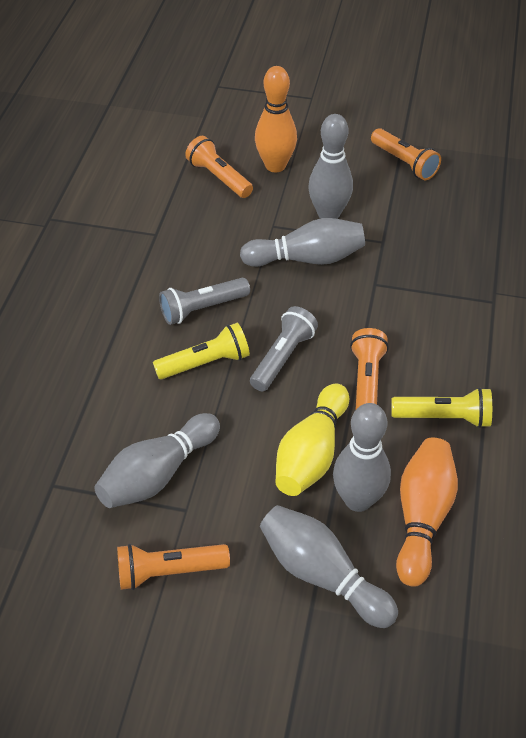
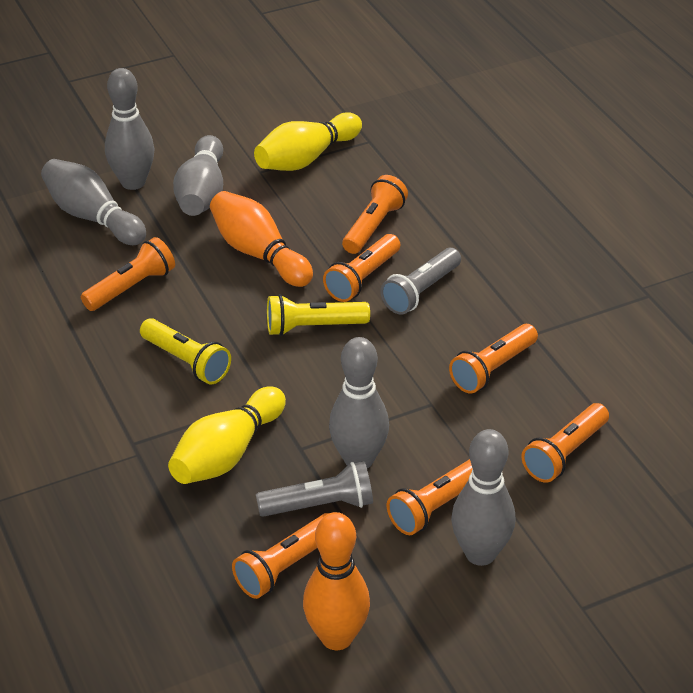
orange flashlight: 4 -> 7
yellow bowling pin: 1 -> 2

